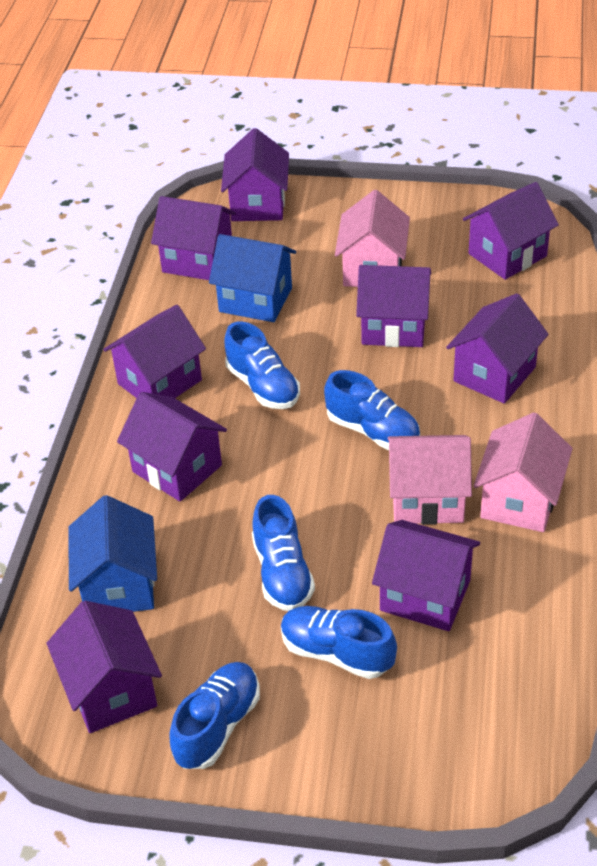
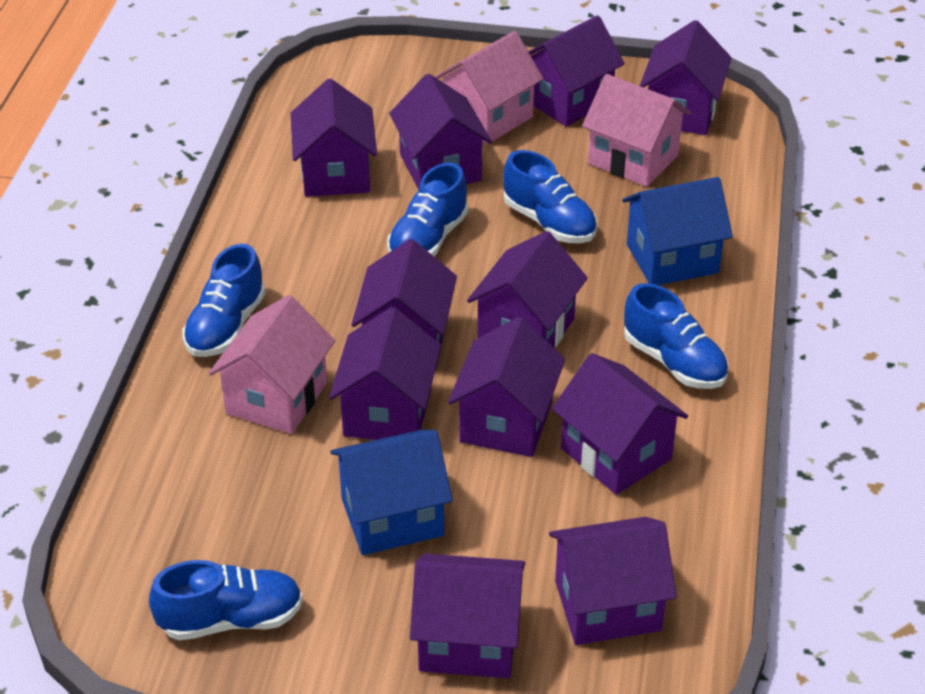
purple house: 9 -> 11

